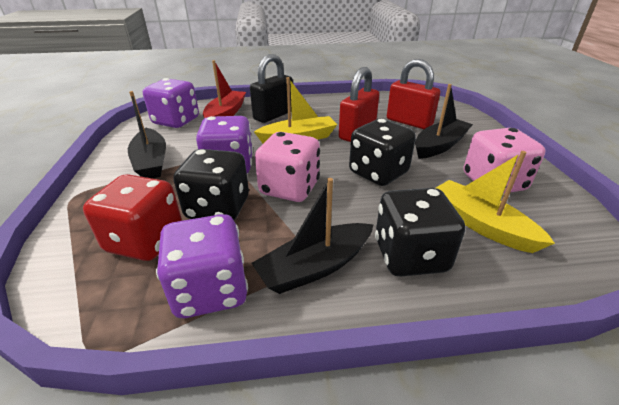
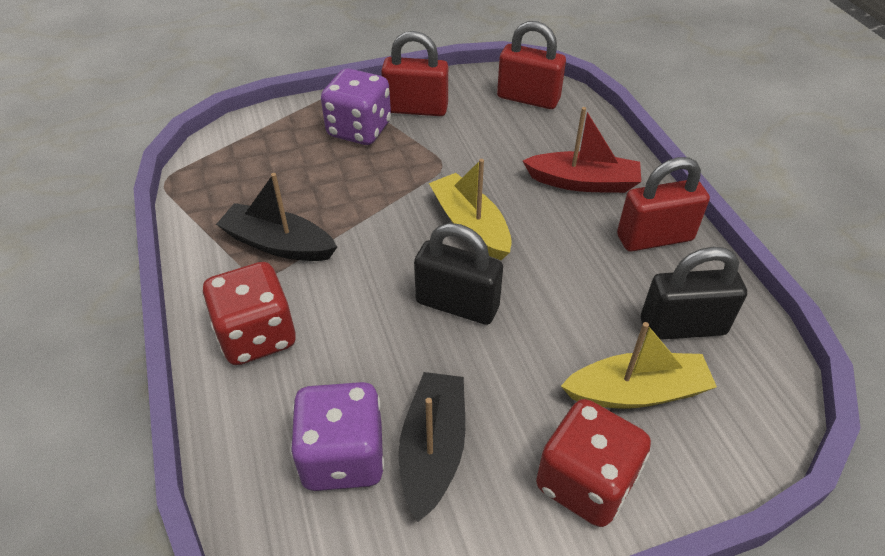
black boat: 3 -> 2
black dice: 3 -> 0
black padlock: 1 -> 2
pink dice: 2 -> 0
purple dice: 3 -> 2
red dice: 1 -> 2
red padlock: 2 -> 3

